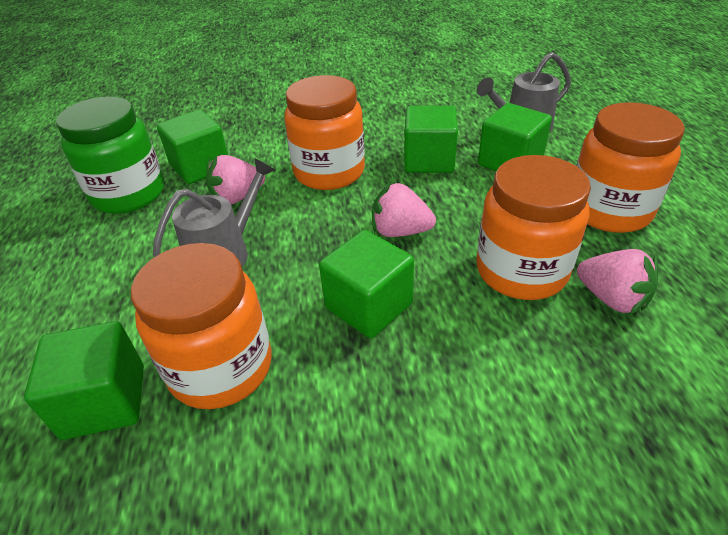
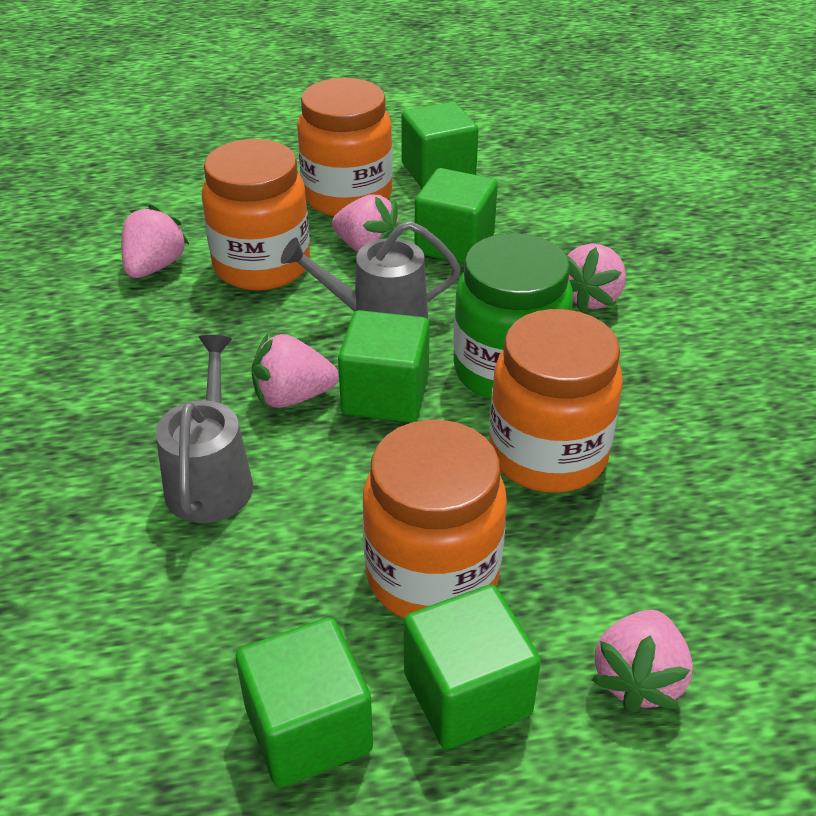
pink strawberry: 3 -> 5

